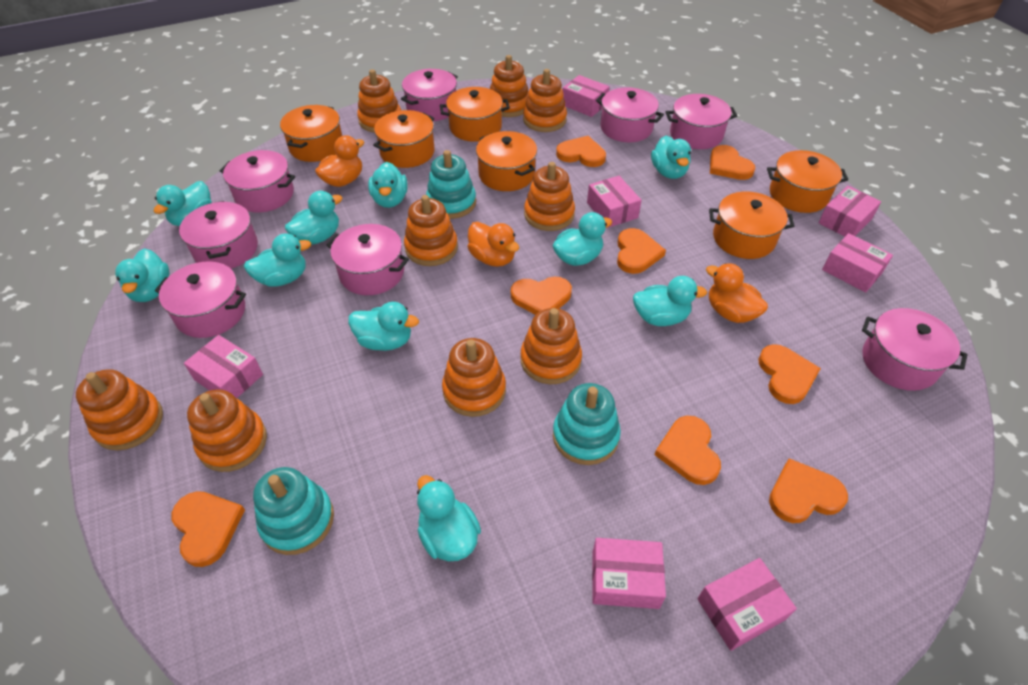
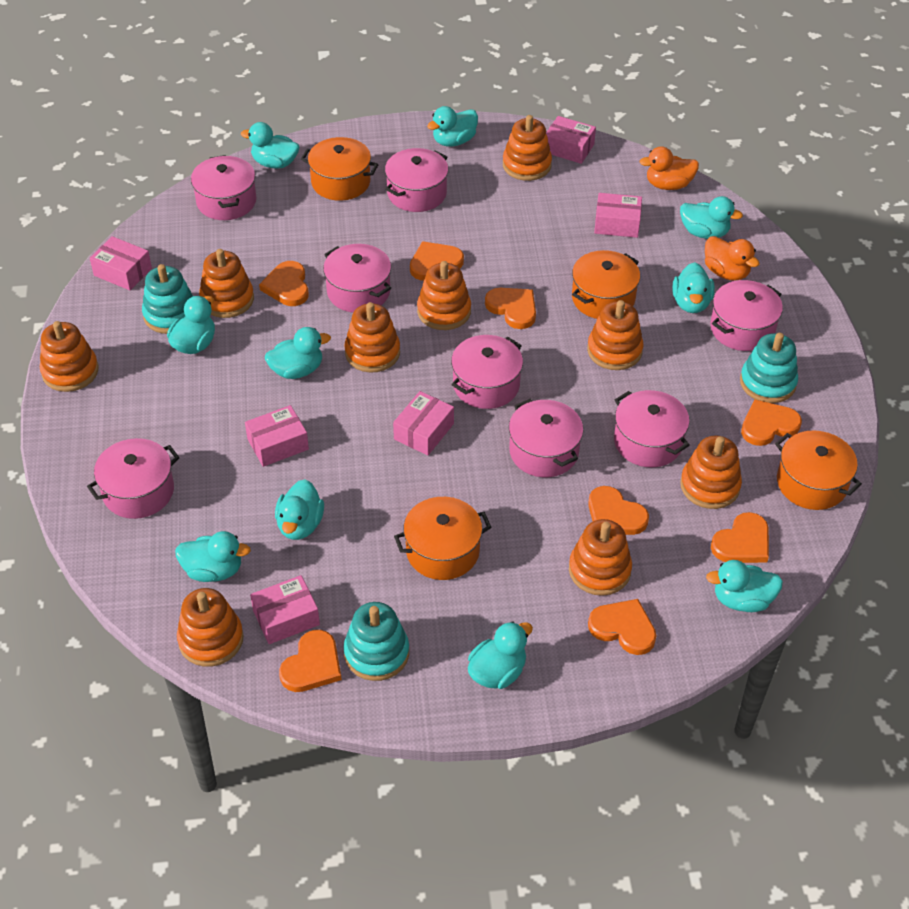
orange duck: 3 -> 2
orange pot: 6 -> 4
pink box: 7 -> 6

